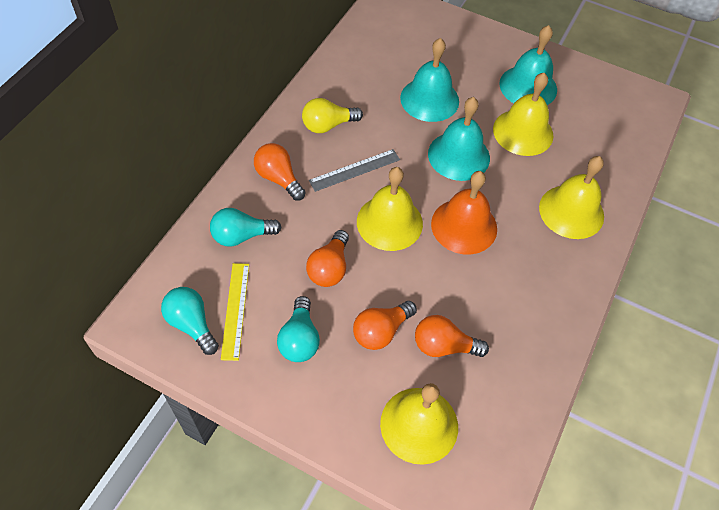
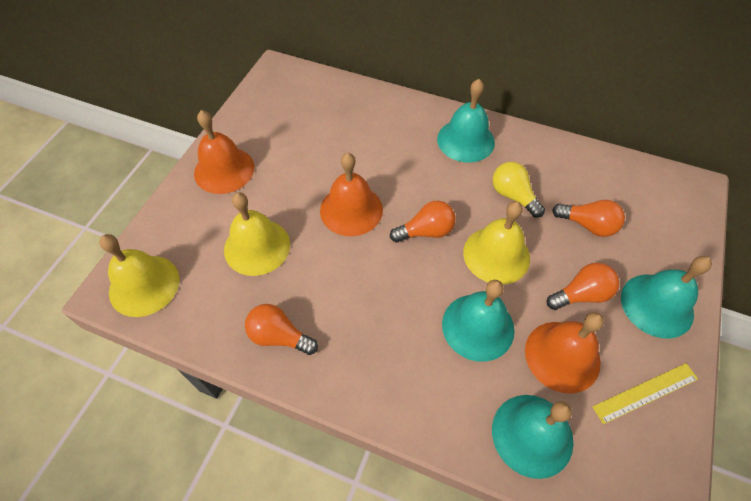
grey ruler: 1 -> 0
orange bell: 1 -> 3
turquoise bell: 3 -> 4
turquoise light bulb: 3 -> 0
yellow bell: 4 -> 3

